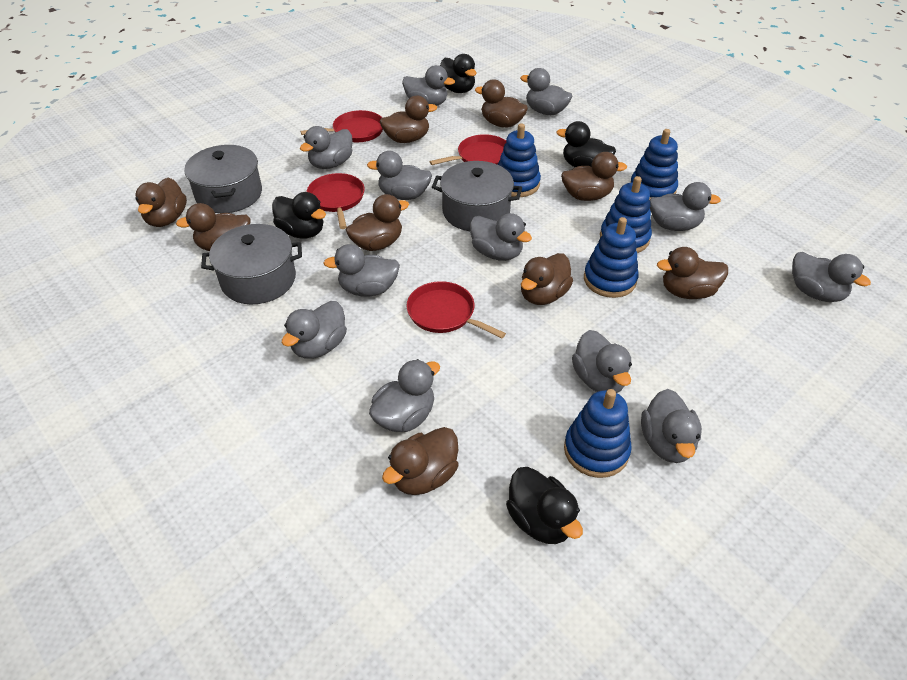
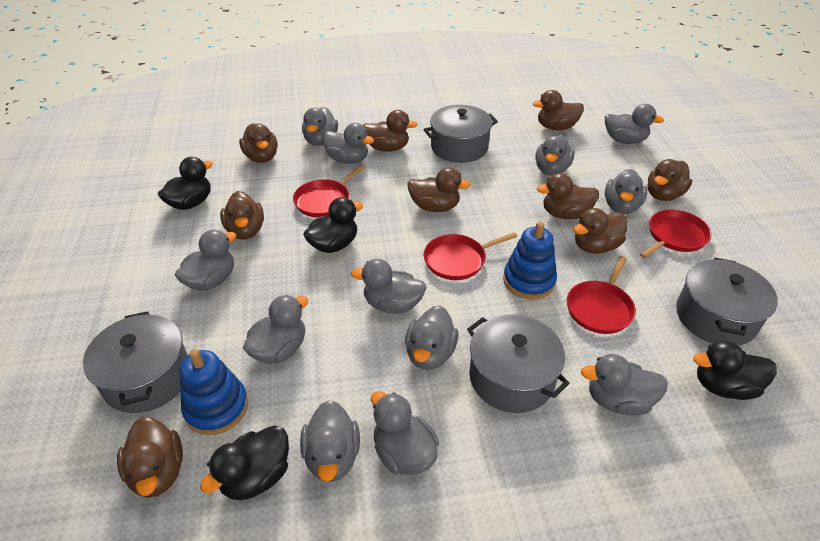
blue stacking toy: 5 -> 2
grey pot: 3 -> 4

